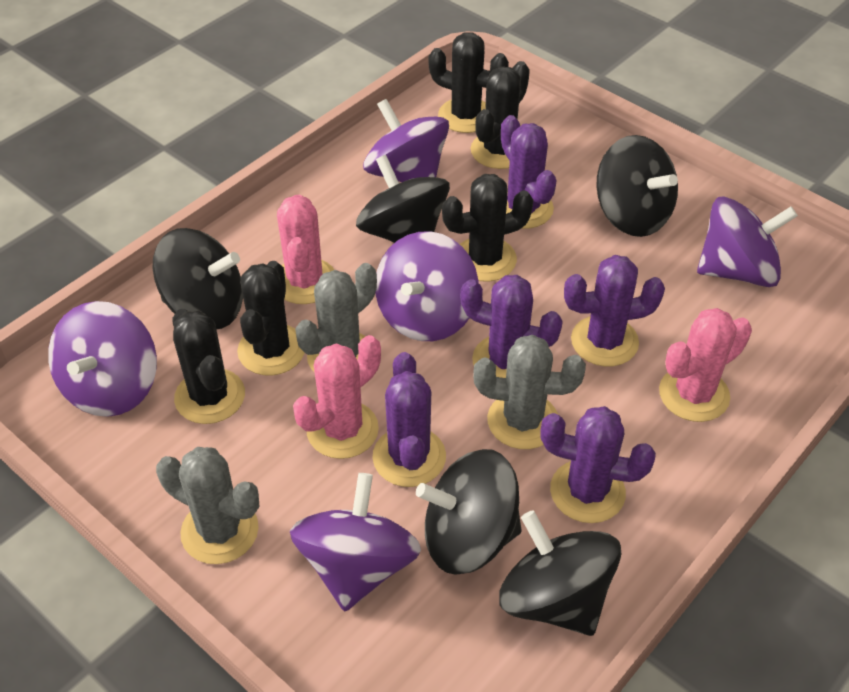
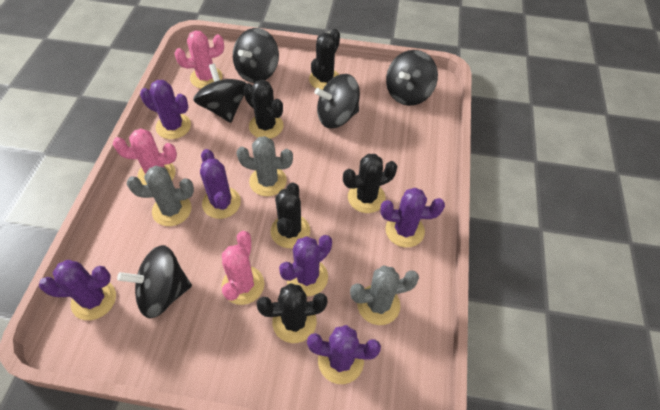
purple cactus: 5 -> 6
purple spinning top: 5 -> 0

